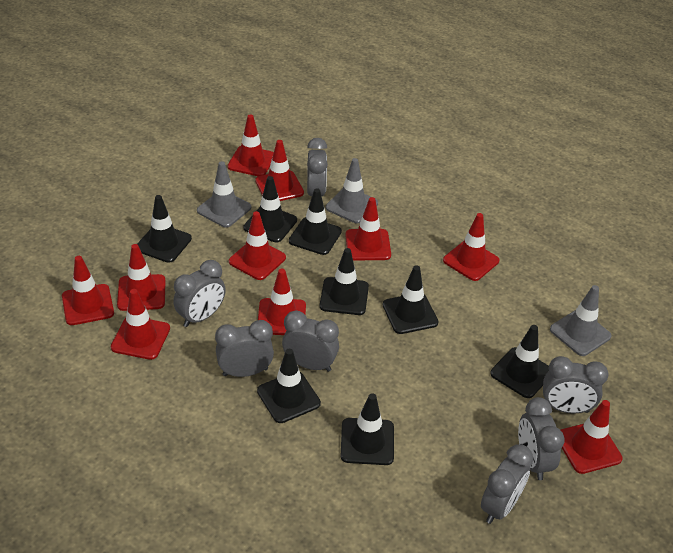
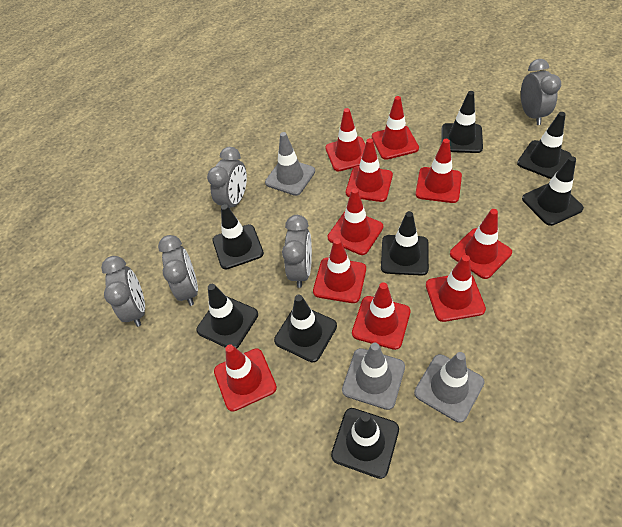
grey clock: 7 -> 5

